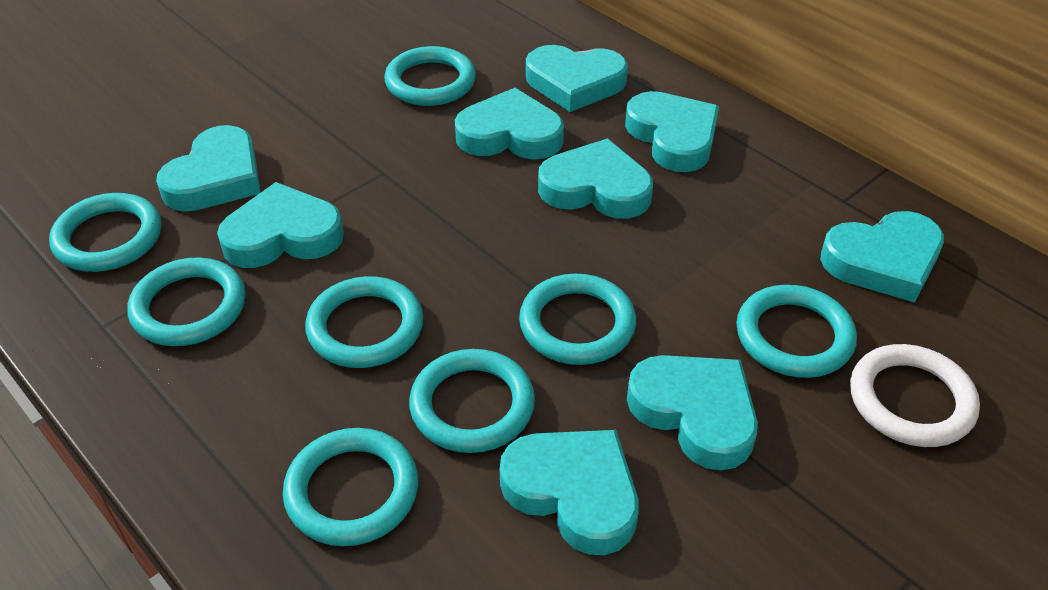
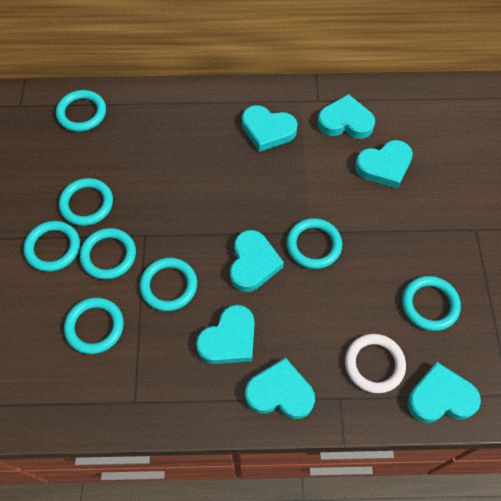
turquoise heart: 9 -> 7

